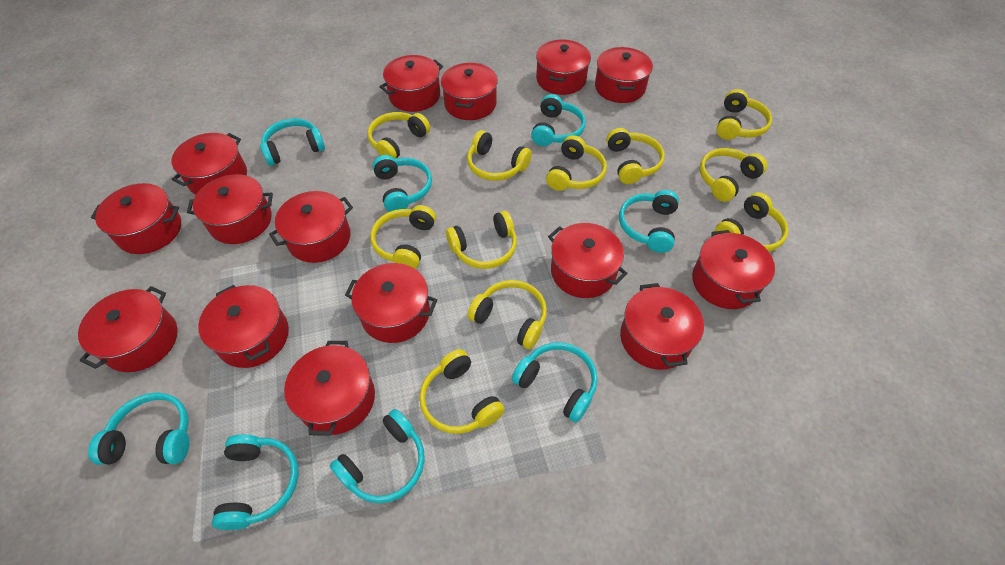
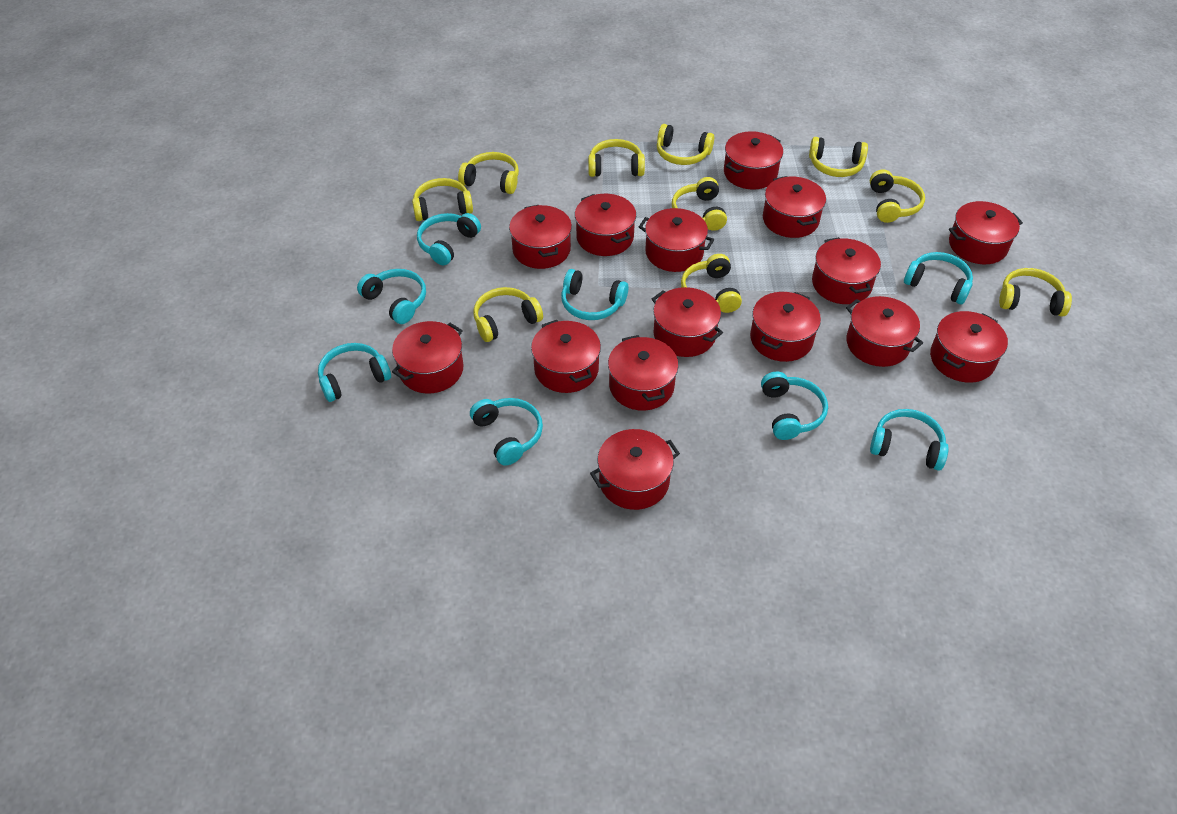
yellow headphones: 11 -> 10

